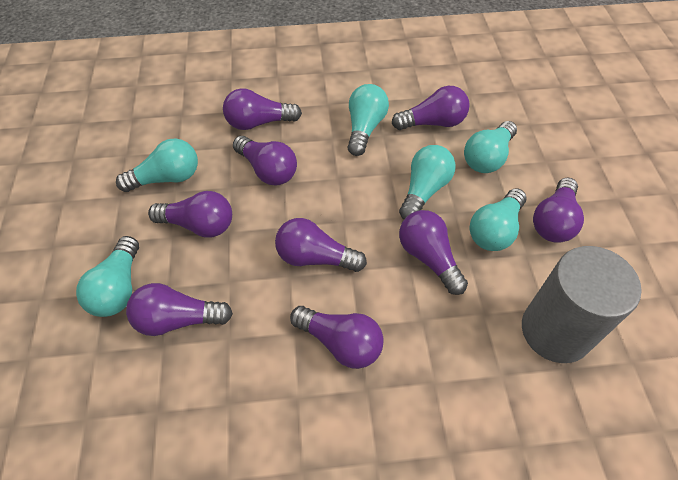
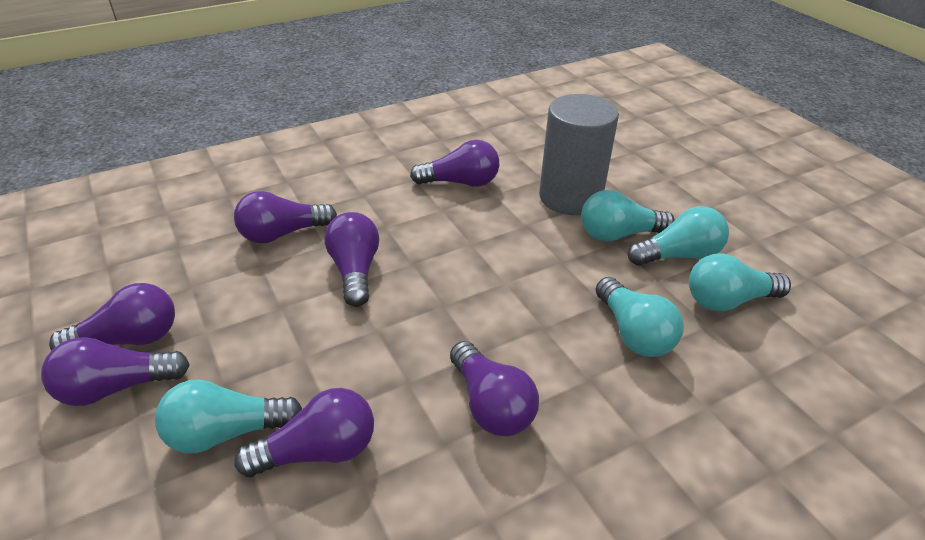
purple light bulb: 9 -> 7
turquoise light bulb: 6 -> 5

